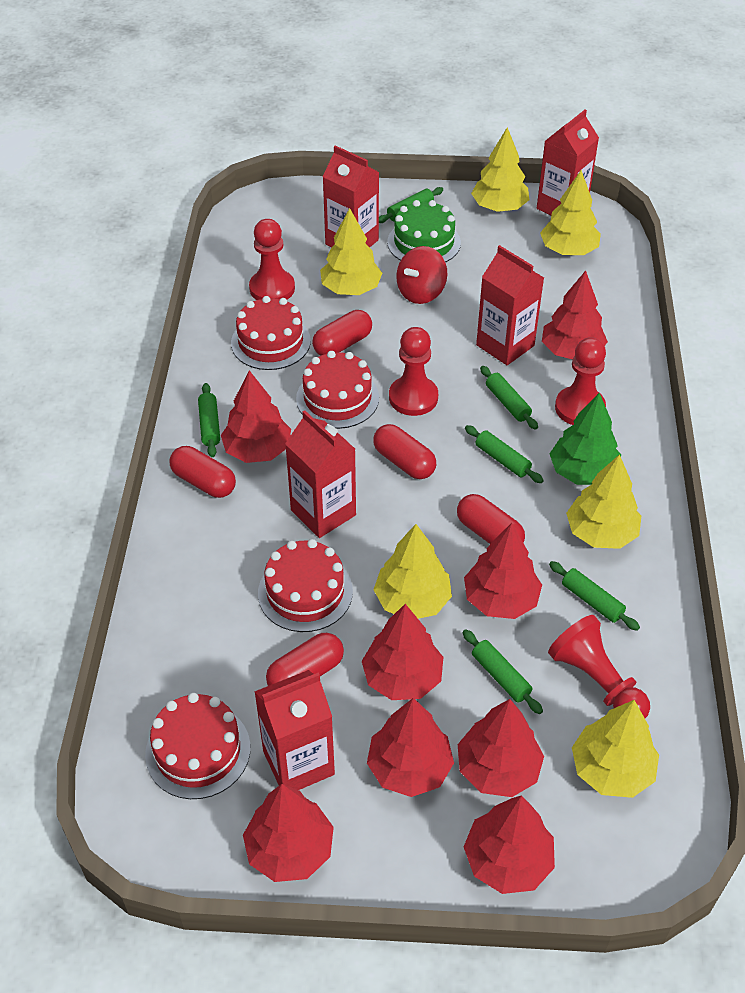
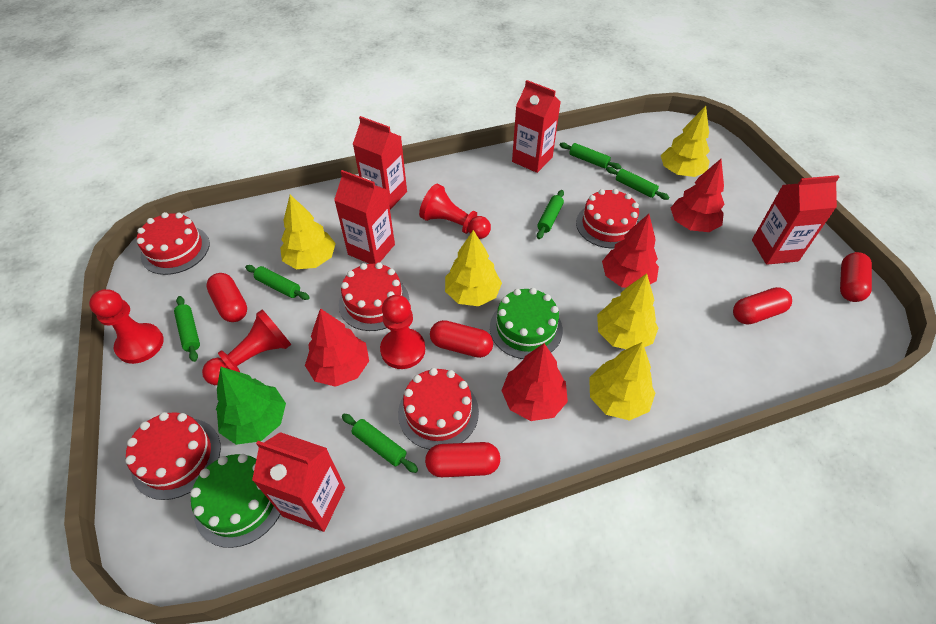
green cake: 1 -> 2
red cake: 4 -> 5
red spinning top: 1 -> 0
red tree: 8 -> 4
yellow tree: 6 -> 5

